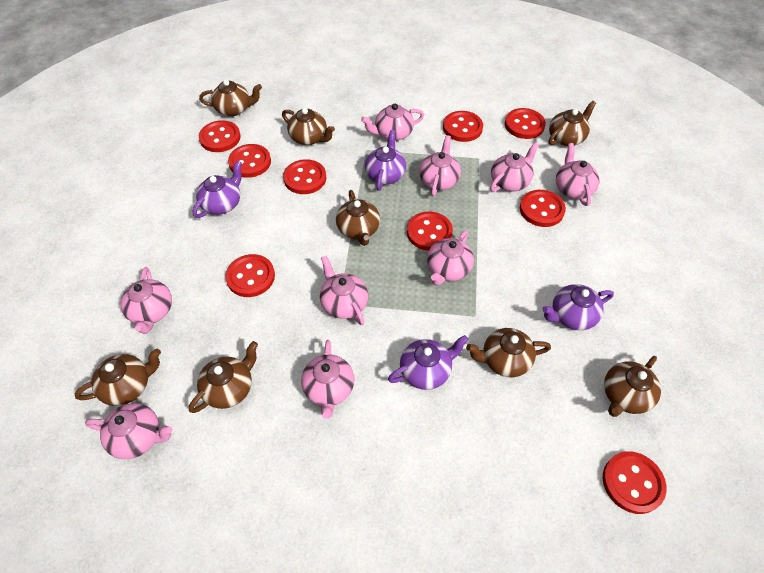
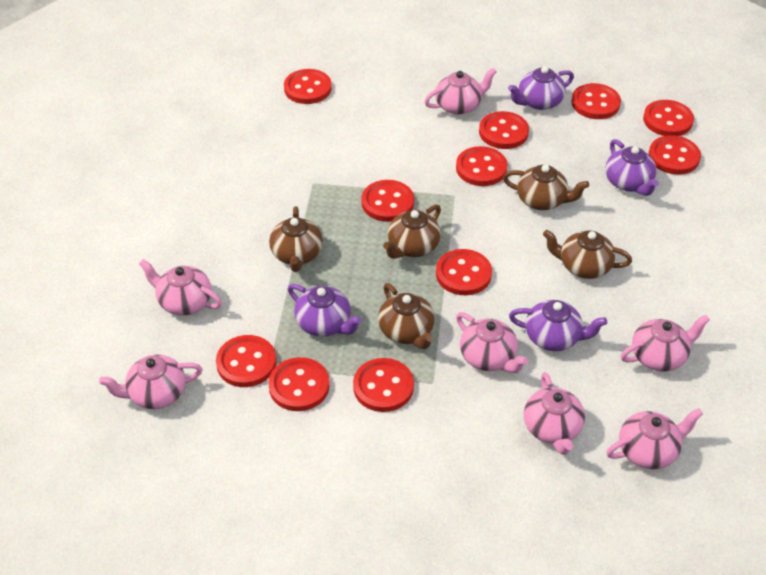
brown teapot: 8 -> 5
pink teapot: 9 -> 7
red button: 9 -> 11

